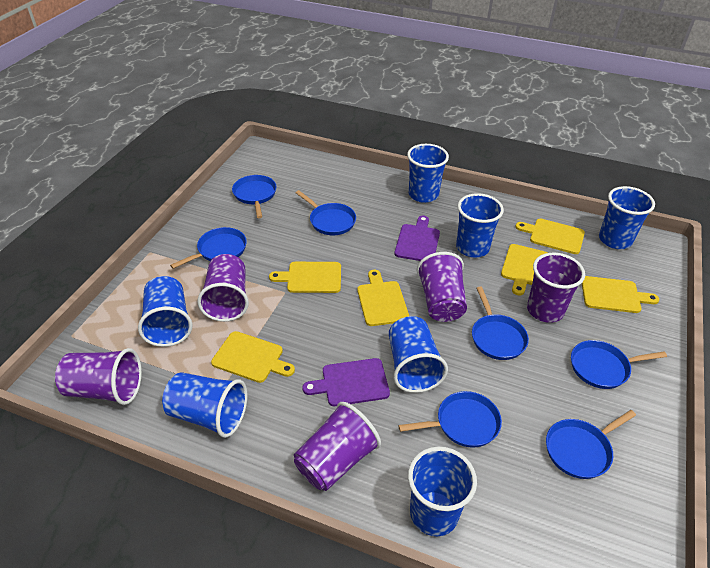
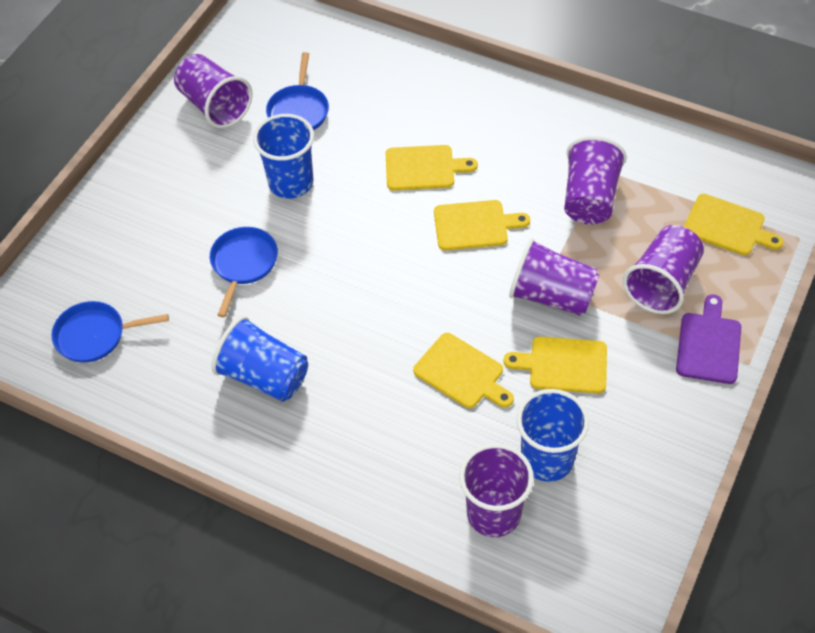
blue cup: 7 -> 3
blue pan: 7 -> 3
purple cutting board: 2 -> 1
yellow cutting board: 6 -> 5

